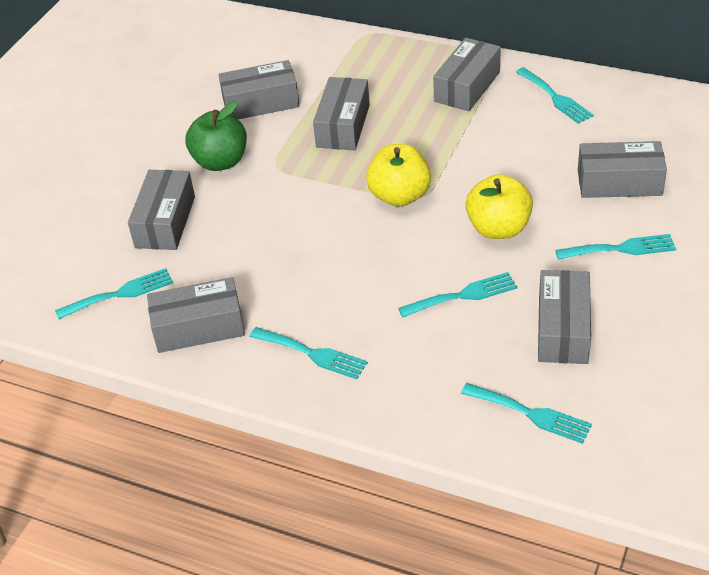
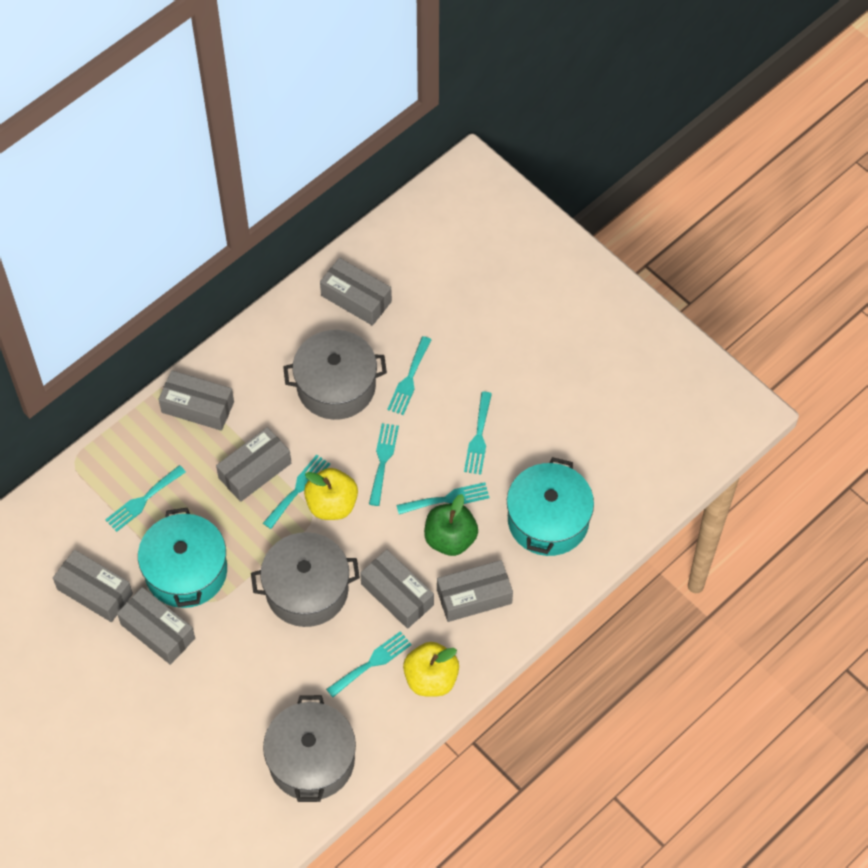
grey pot: 0 -> 3
turquoise fork: 6 -> 7
turquoise pot: 0 -> 2

